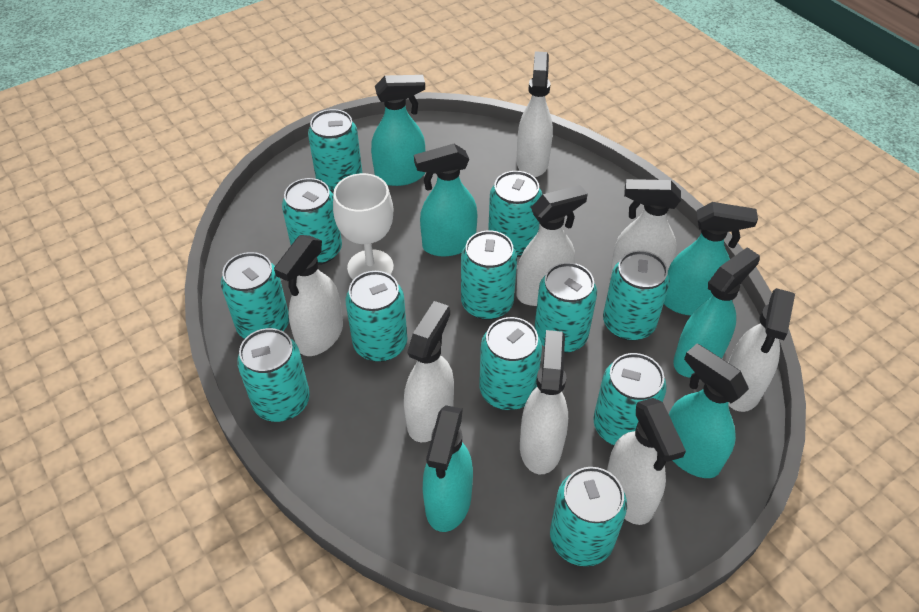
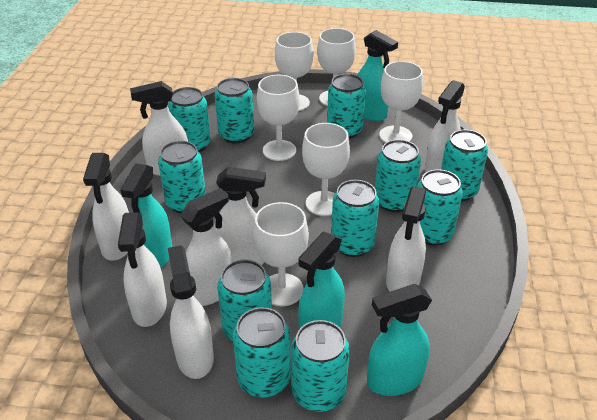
turquoise can: 12 -> 11
turquoise spray bottle: 6 -> 4
white goblet: 1 -> 6

